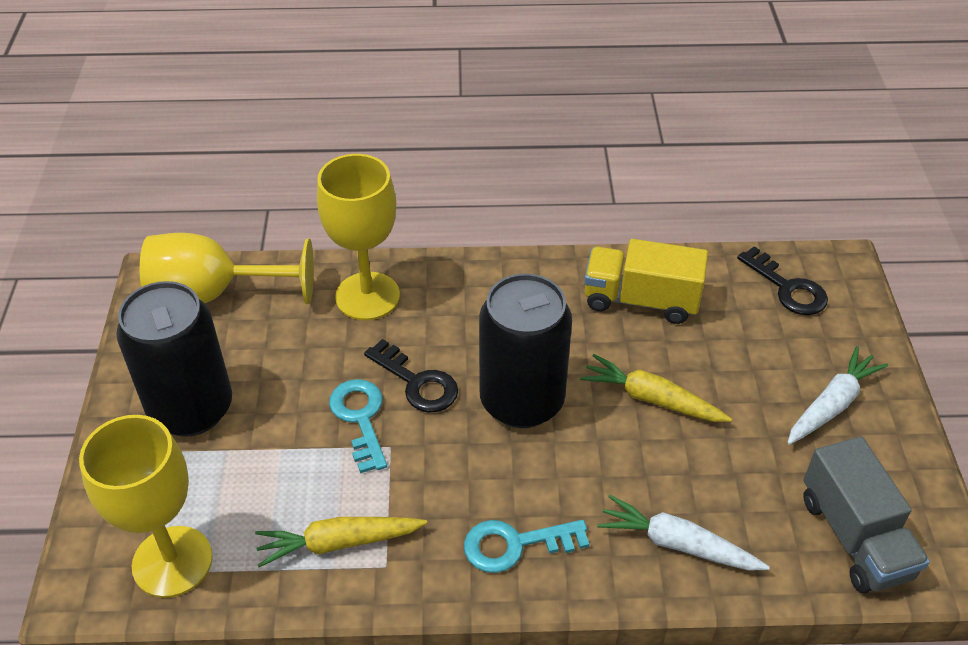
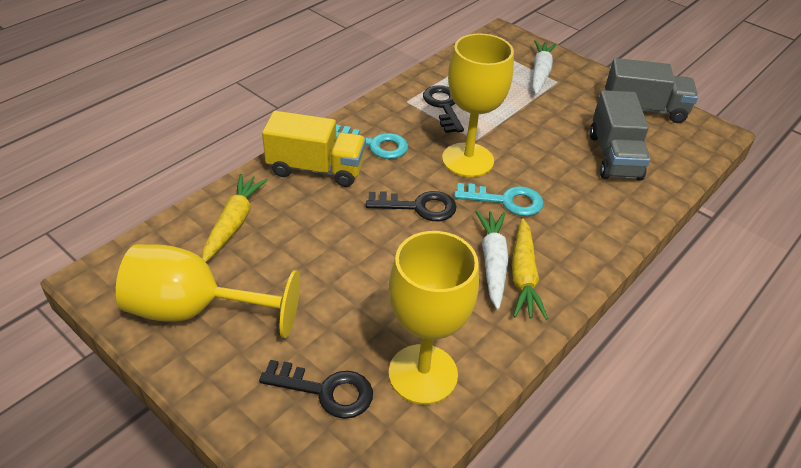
black can: 2 -> 0
black key: 2 -> 3
grey truck: 1 -> 2

